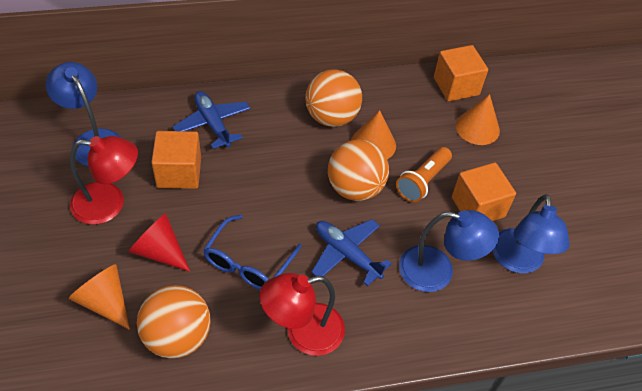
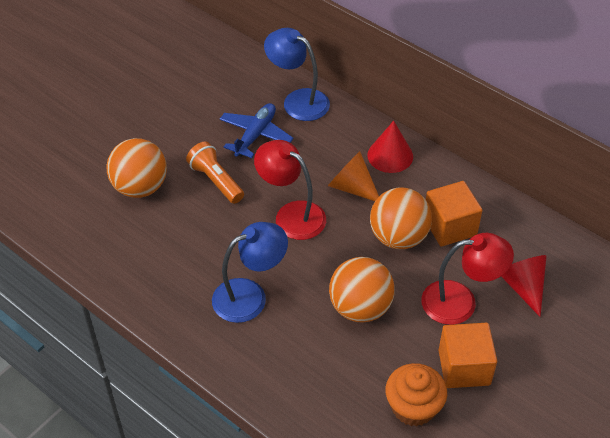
blue glasses: 1 -> 0
blue lamp: 3 -> 2
blue plane: 2 -> 1
orange cone: 3 -> 1
orange cube: 3 -> 2
orange cupcake: 0 -> 1
red cone: 1 -> 2

